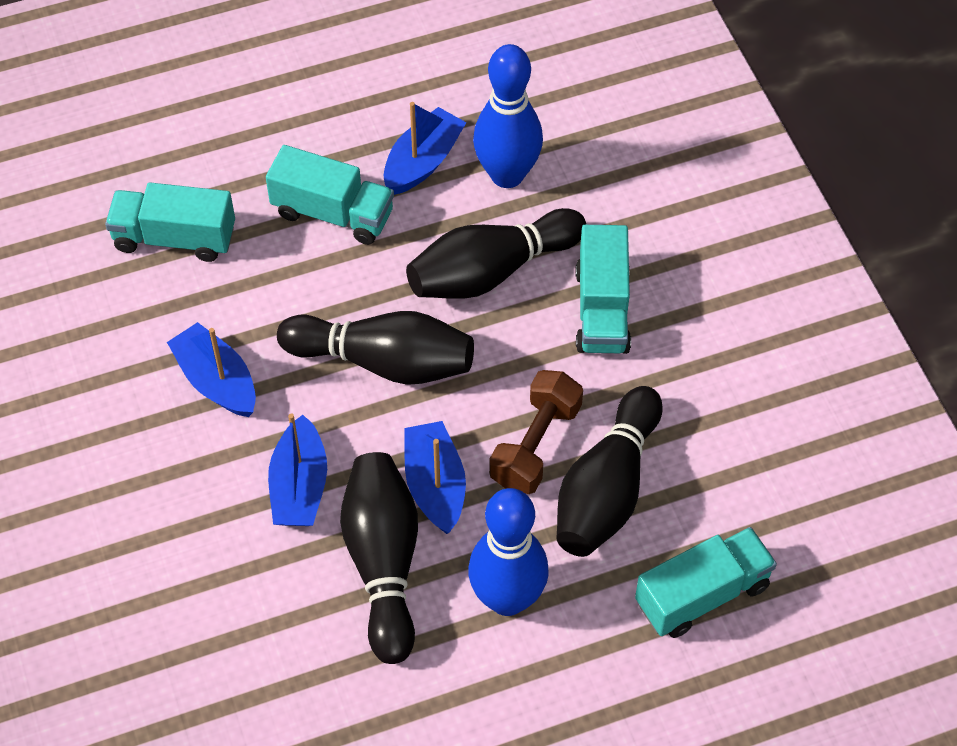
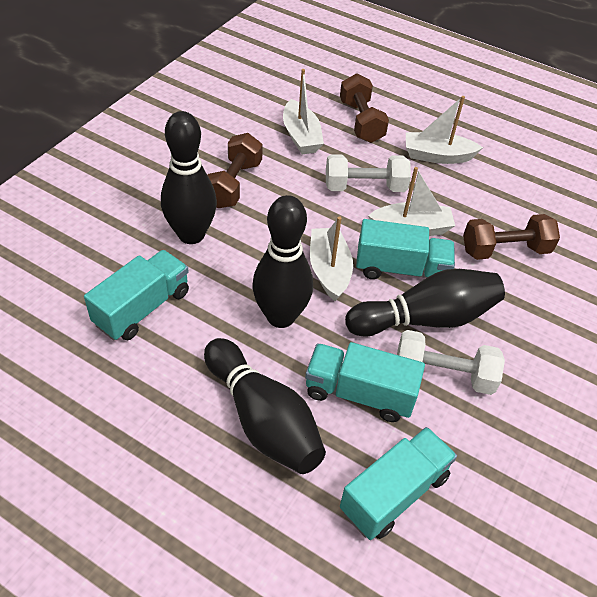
blue boat: 4 -> 0
blue bowling pin: 2 -> 0
brown dumbbell: 1 -> 3
white boat: 0 -> 4
white dumbbell: 0 -> 2

